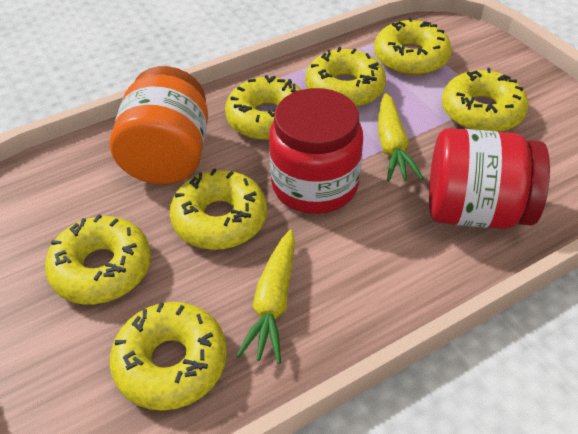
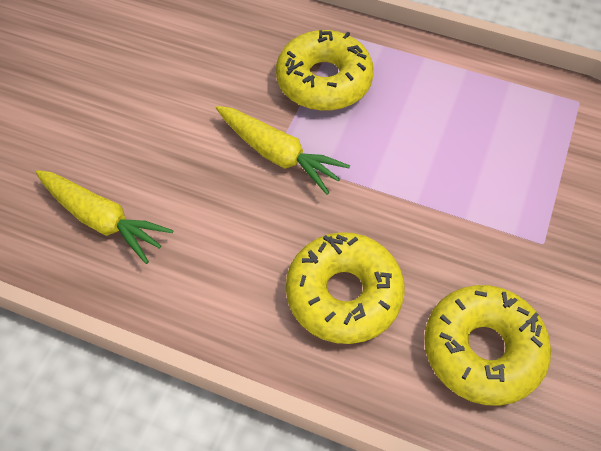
orange jar: 1 -> 0
red jar: 2 -> 0
yellow donut: 7 -> 3

